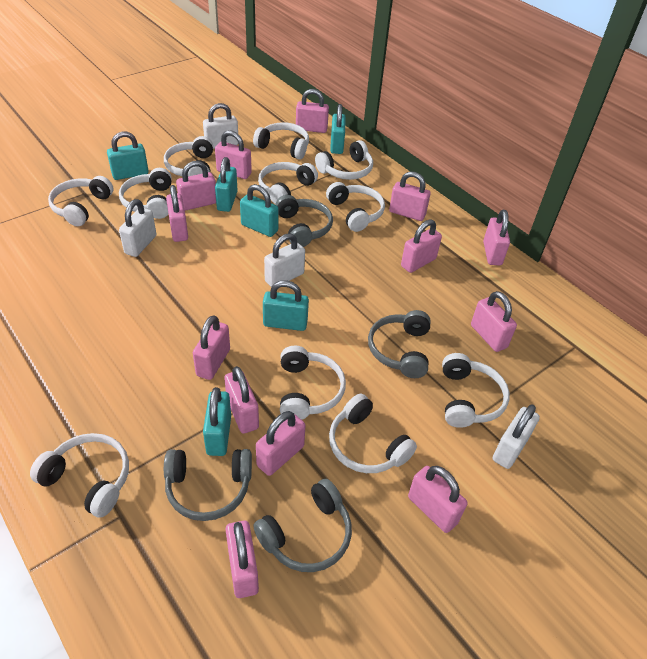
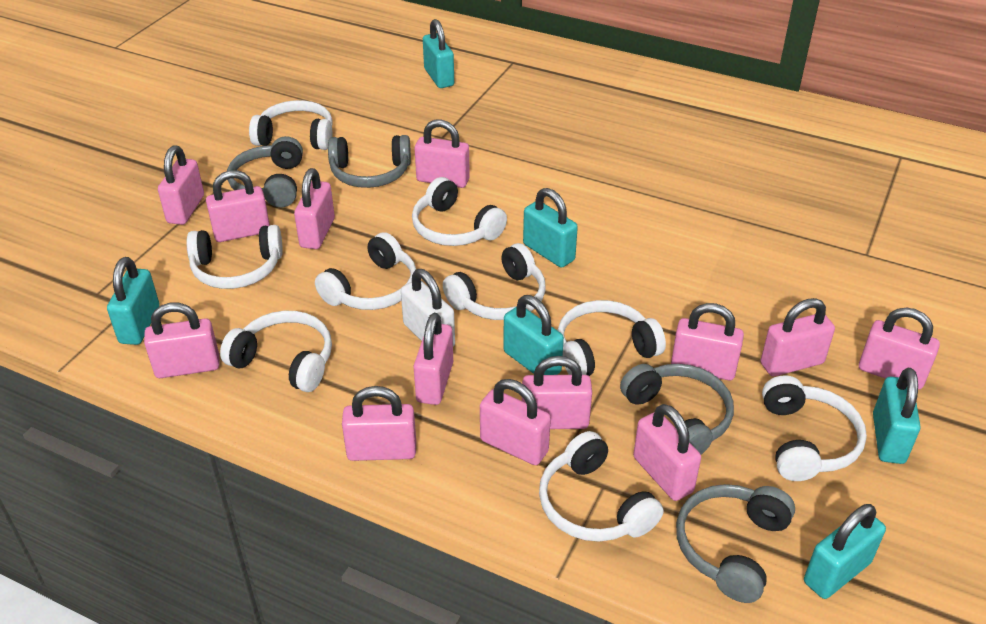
white headphones: 11 -> 9
white padlock: 4 -> 1

